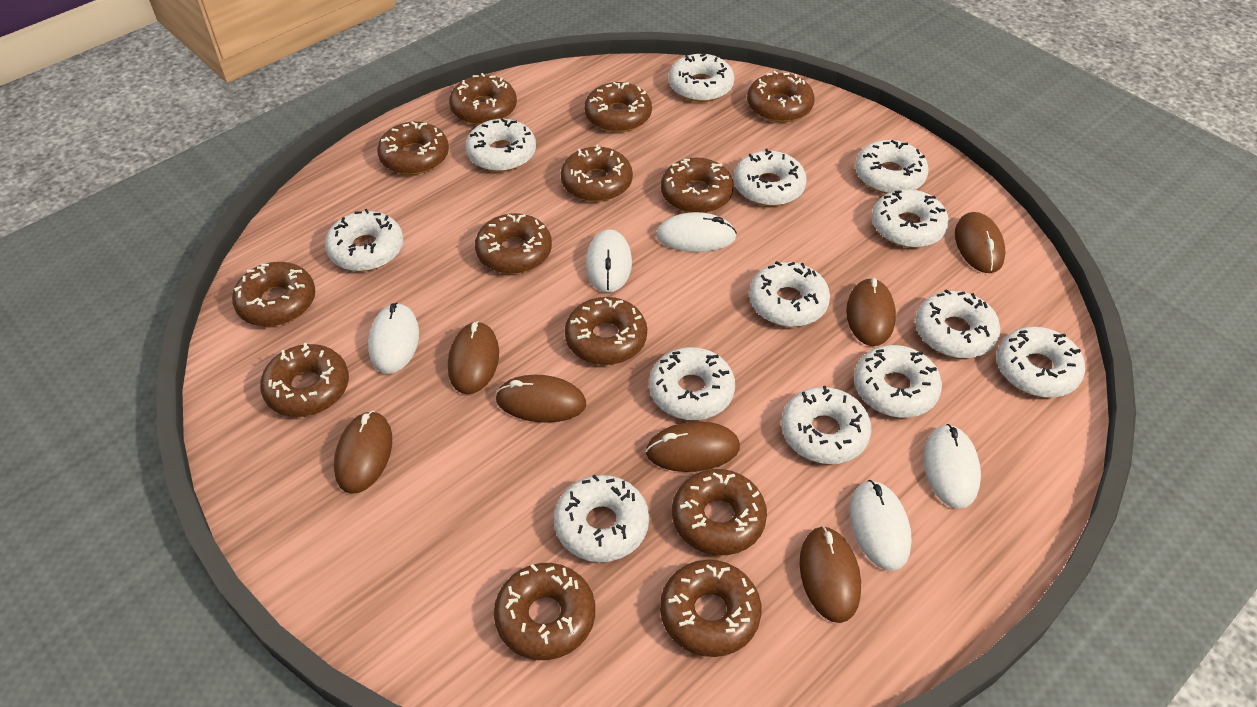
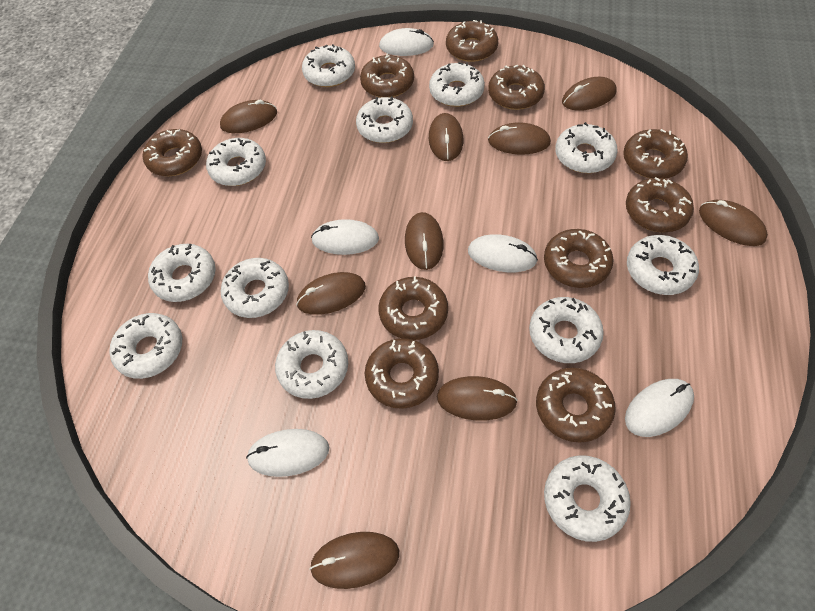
brown donut: 13 -> 10
brown mouse: 7 -> 9
white donut: 13 -> 12

